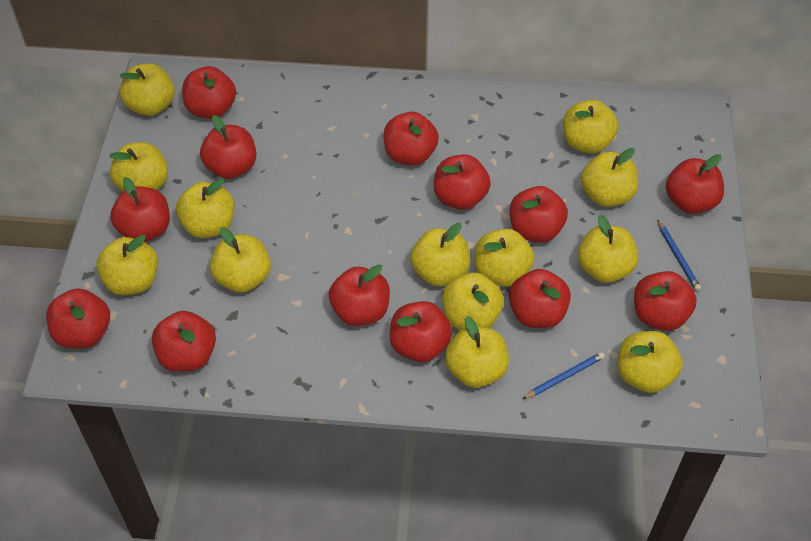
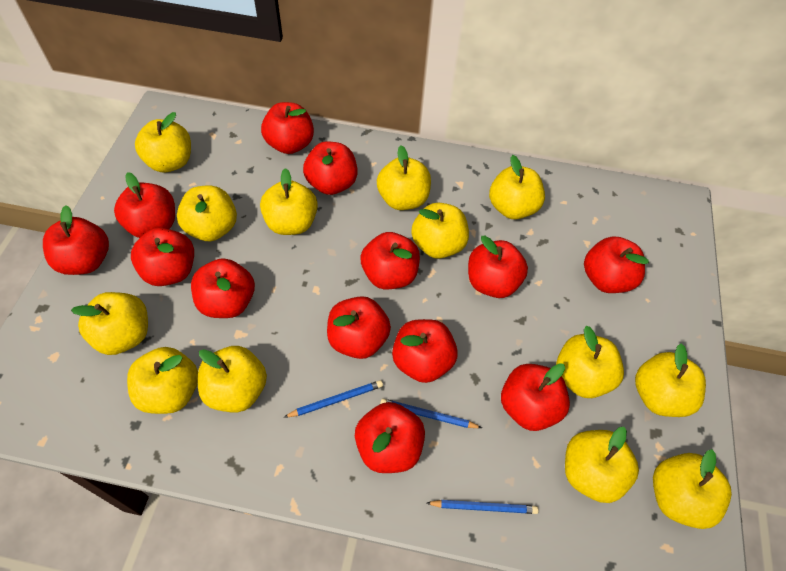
blue pencil: 2 -> 3

